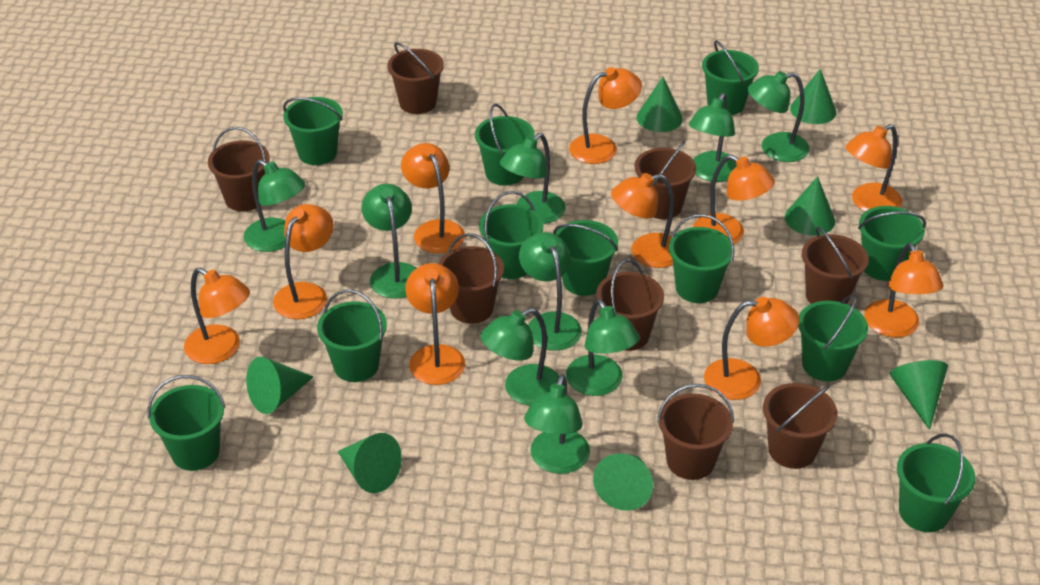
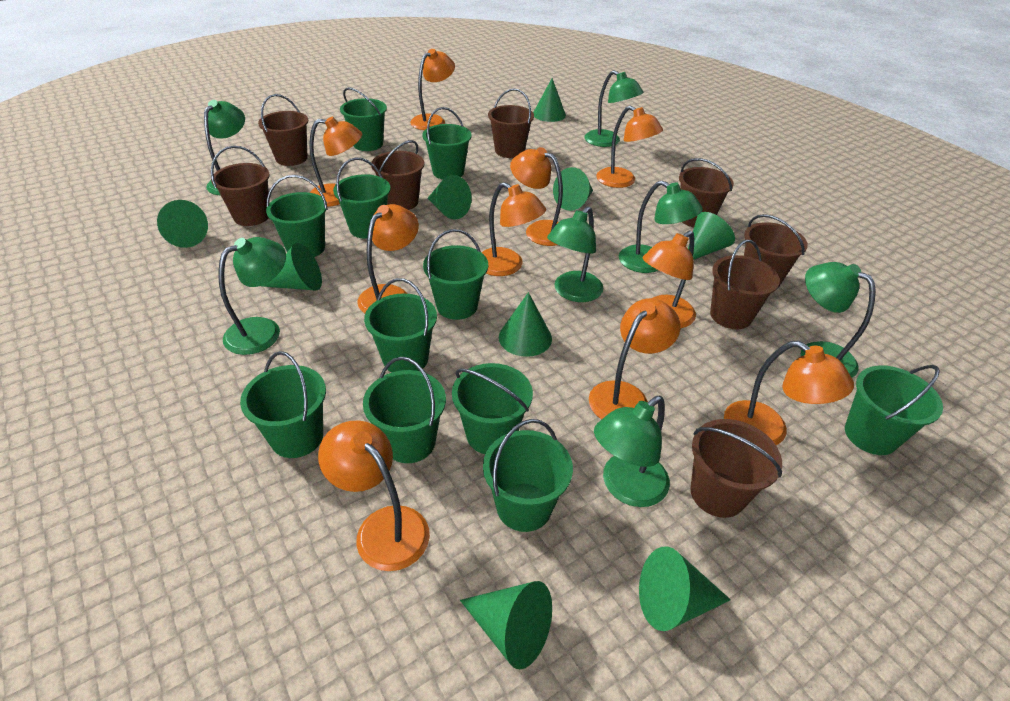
green cone: 7 -> 9
green lamp: 9 -> 7

